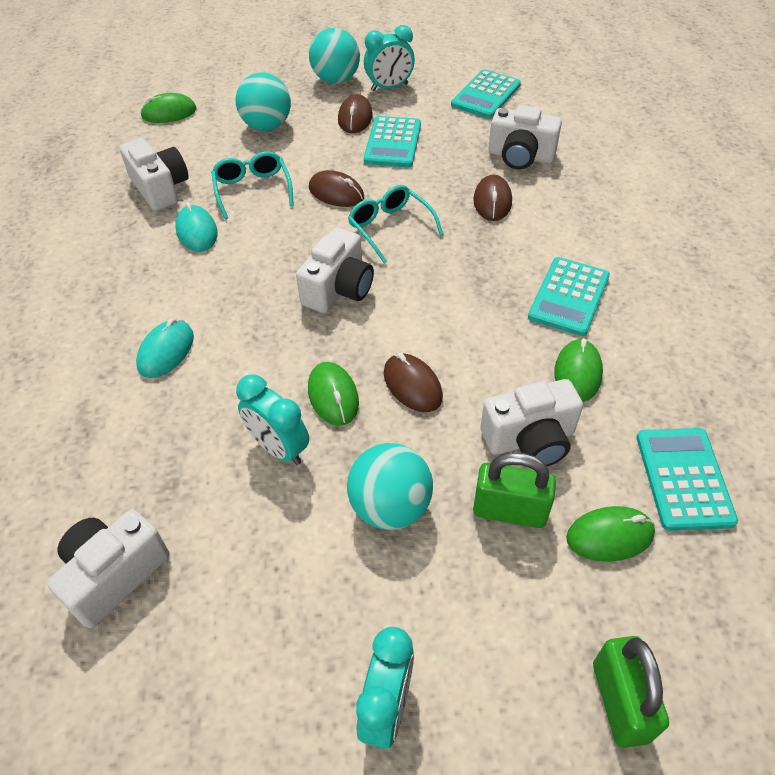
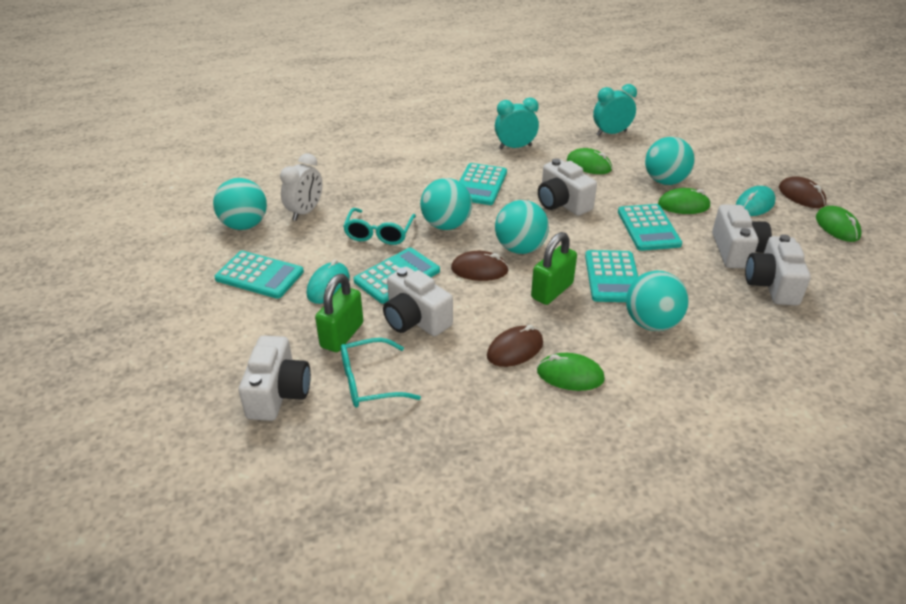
brown mouse: 4 -> 3
turquoise ball: 3 -> 5
turquoise calculator: 4 -> 5
turquoise clock: 3 -> 2
white clock: 0 -> 1

